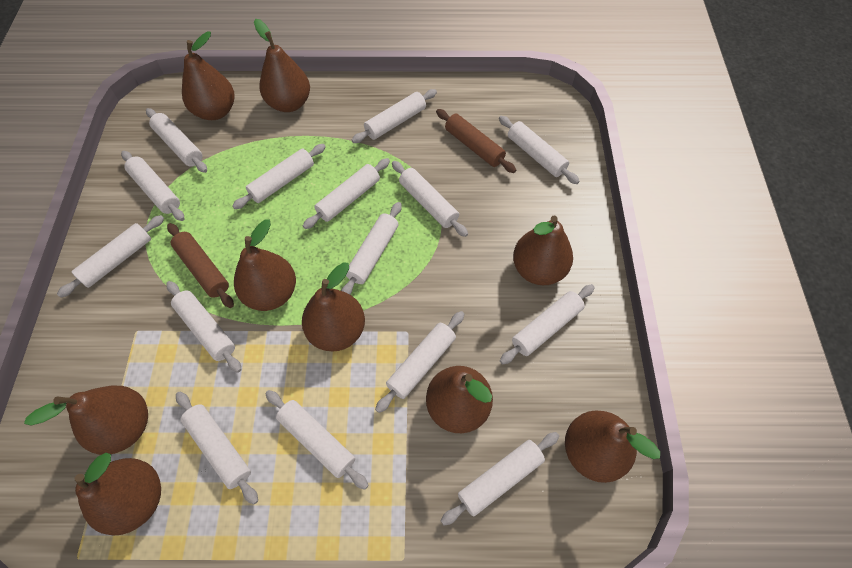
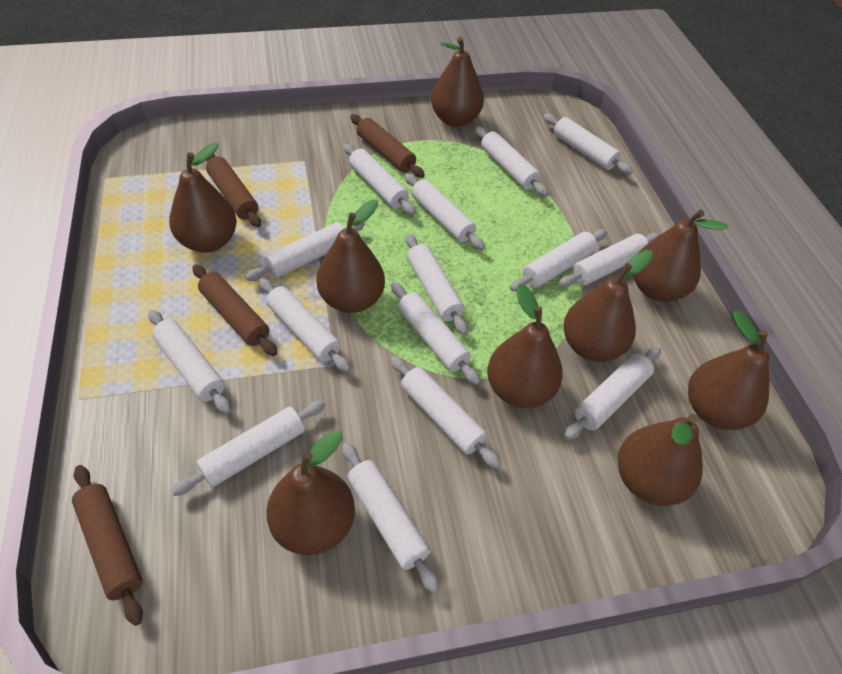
brown rolling pin: 2 -> 4

